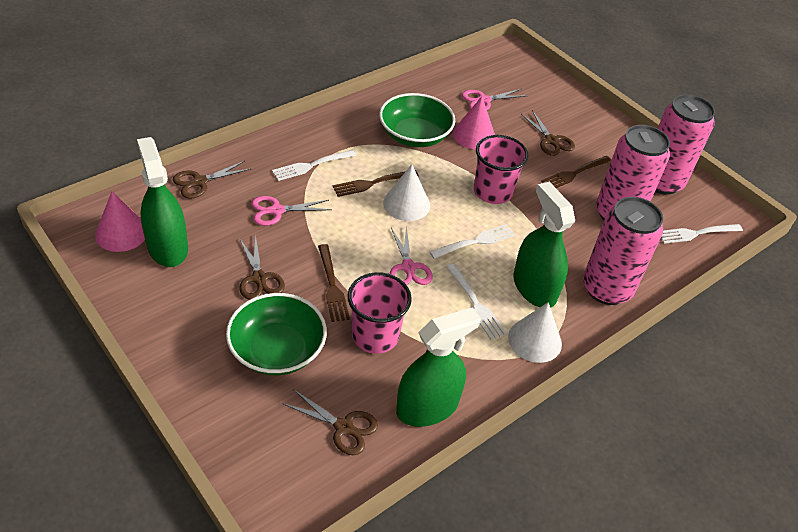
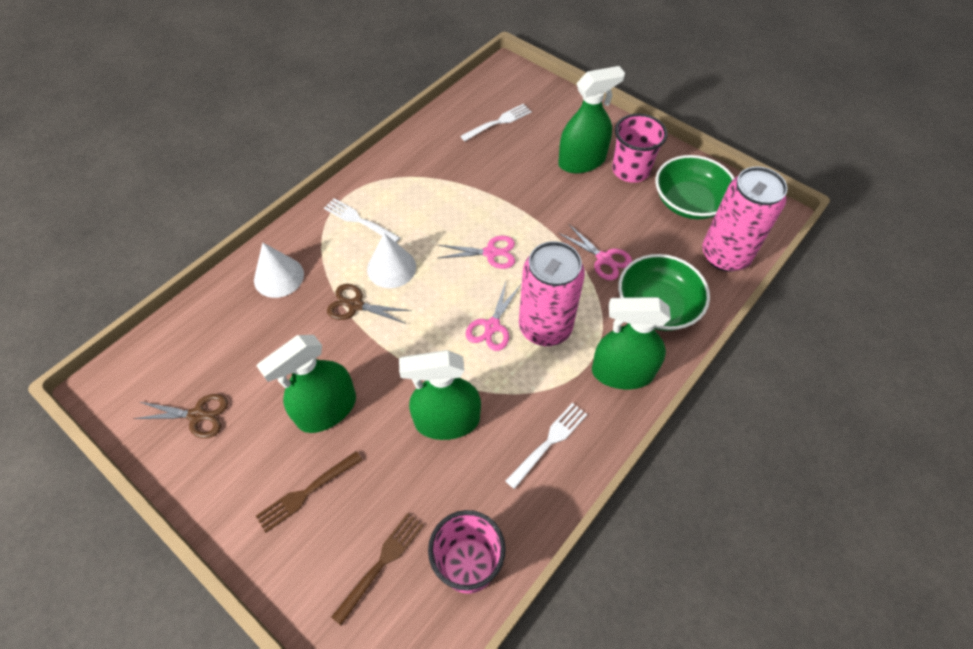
brown fork: 3 -> 2
brown scissors: 4 -> 2
green spray bottle: 3 -> 4
pink can: 3 -> 2
pink cone: 2 -> 0
white fork: 4 -> 3

